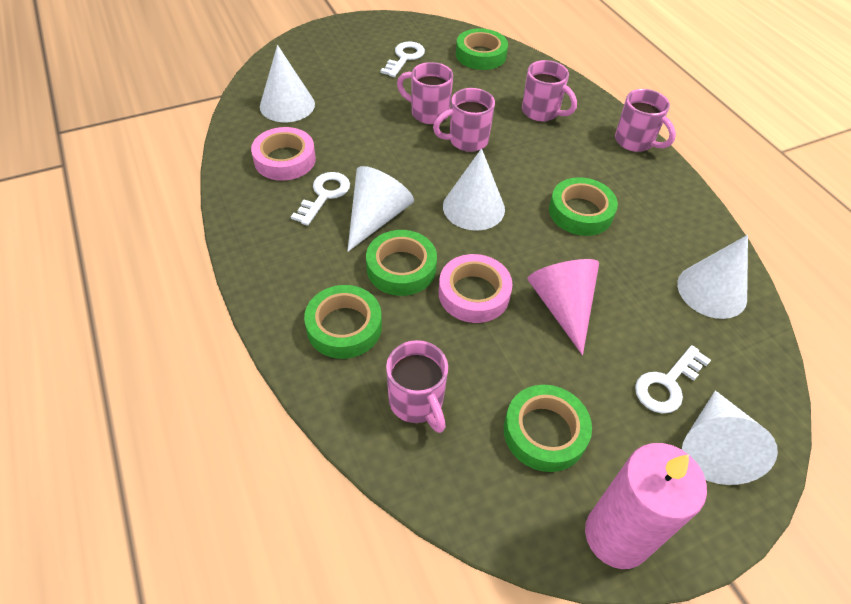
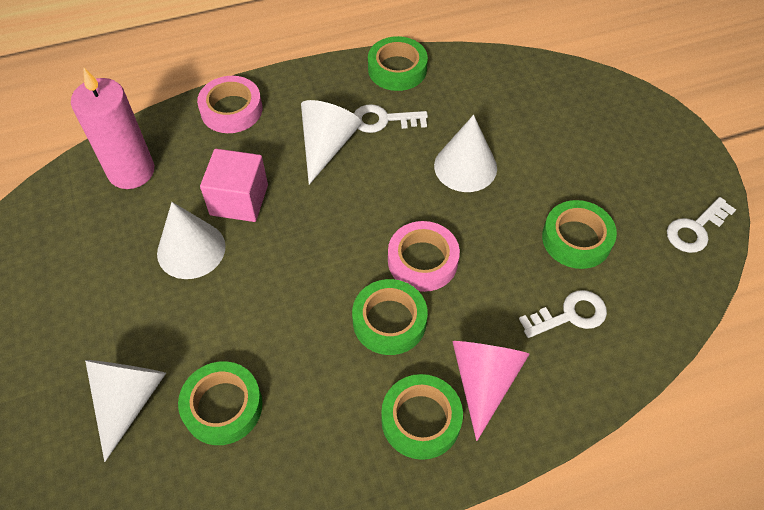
pink cube: 0 -> 1
pink mug: 5 -> 0
white cone: 5 -> 4

